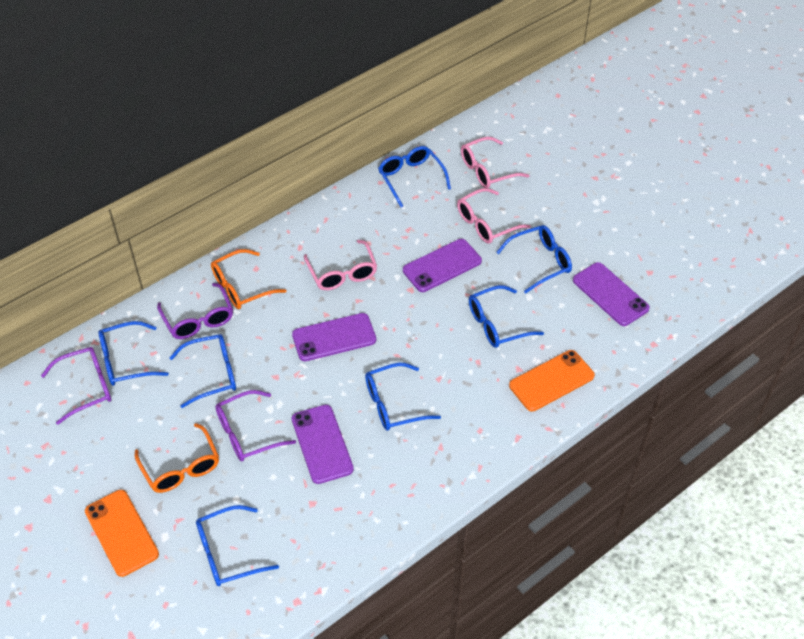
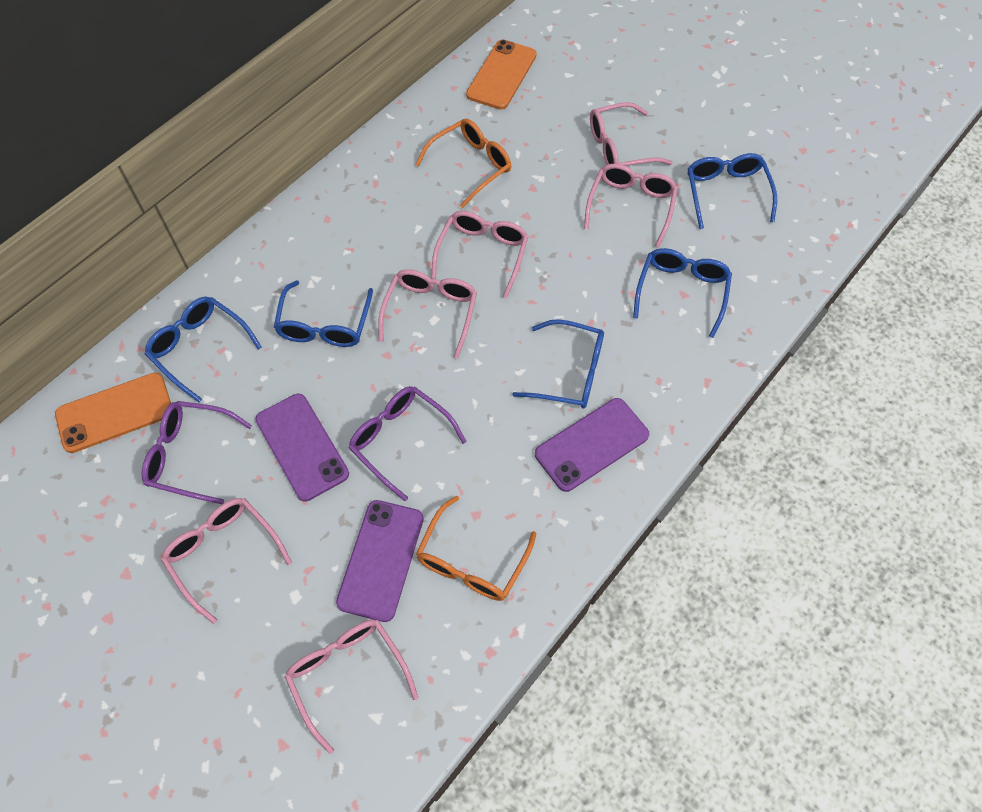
blue glasses: 7 -> 5
pink glasses: 3 -> 6
purple glasses: 3 -> 2
purple phone: 4 -> 3

